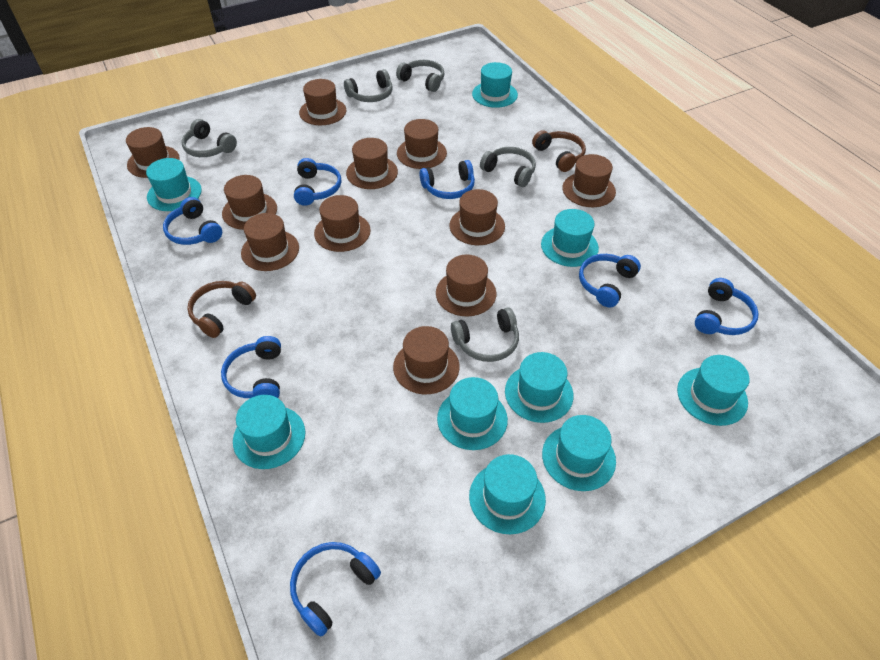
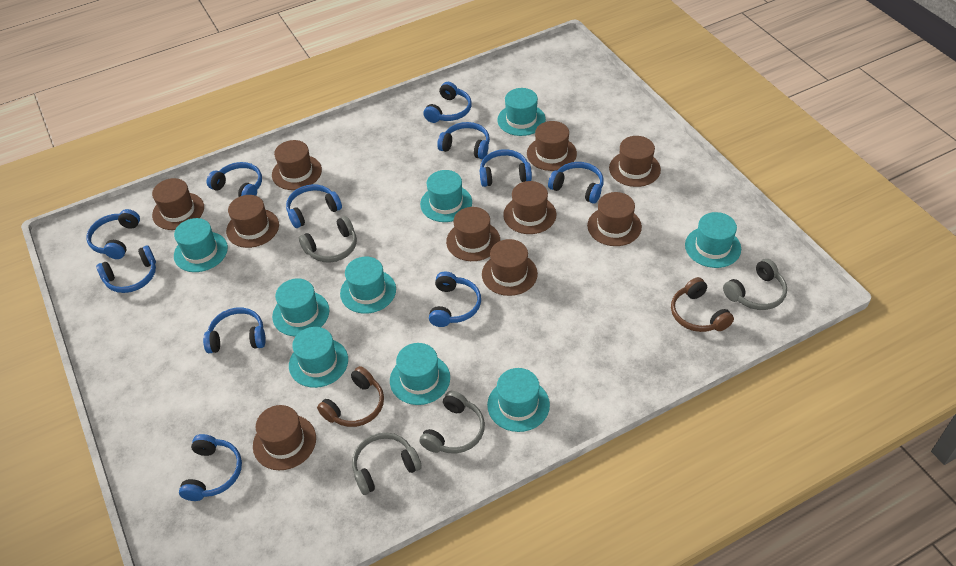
blue headphones: 7 -> 11
brown hat: 11 -> 10
grey headphones: 5 -> 4

